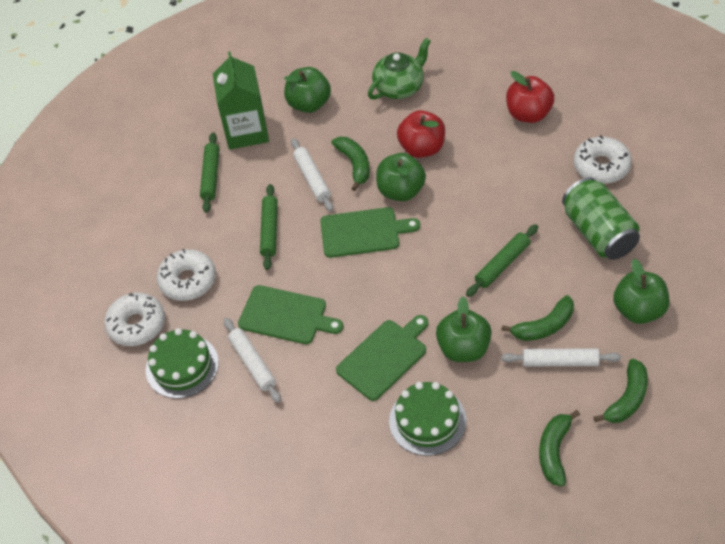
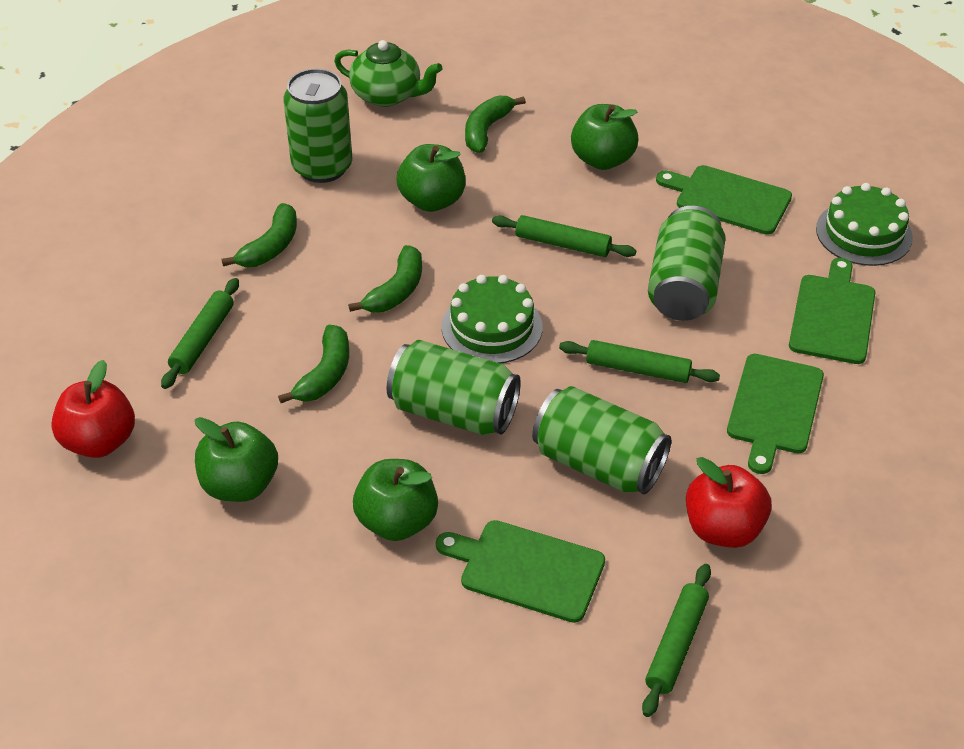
green can: 1 -> 4
green carton: 1 -> 0
green cutting board: 3 -> 4
green rolling pin: 3 -> 4
white donut: 3 -> 0
white rolling pin: 3 -> 0

